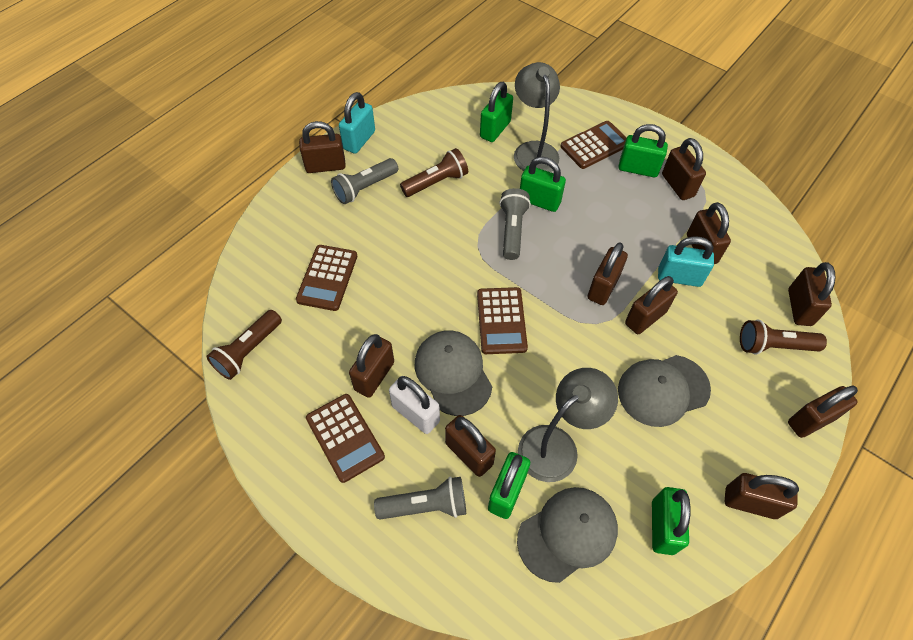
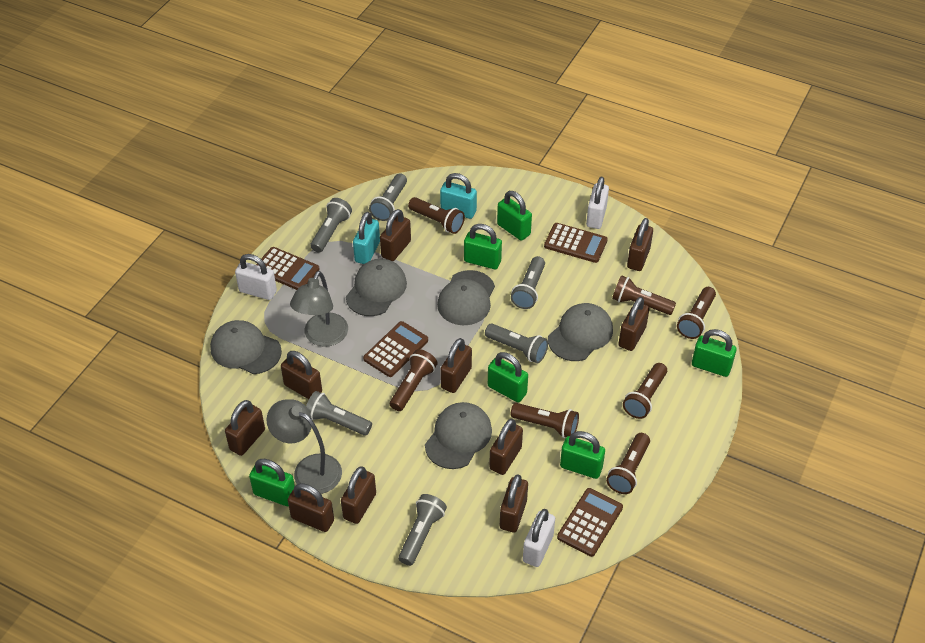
brown flashlight: 3 -> 7
green padlock: 5 -> 6
grey cap: 3 -> 5
grey flashlight: 3 -> 6
white padlock: 1 -> 3

